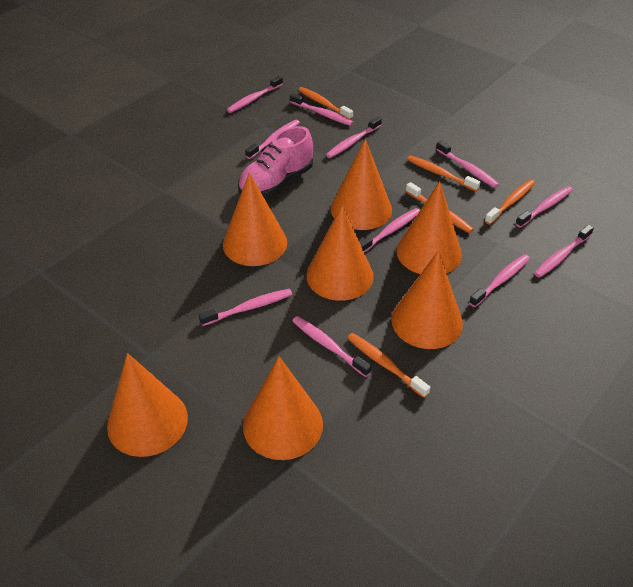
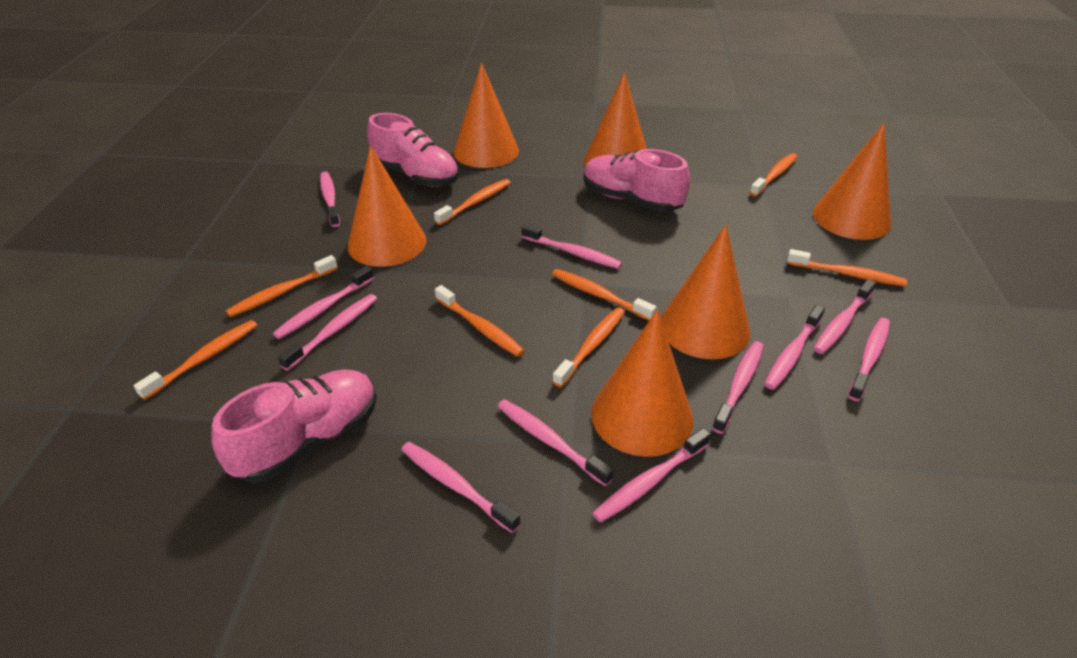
orange cone: 7 -> 6
orange toothbrush: 5 -> 8
pink shoe: 1 -> 3

